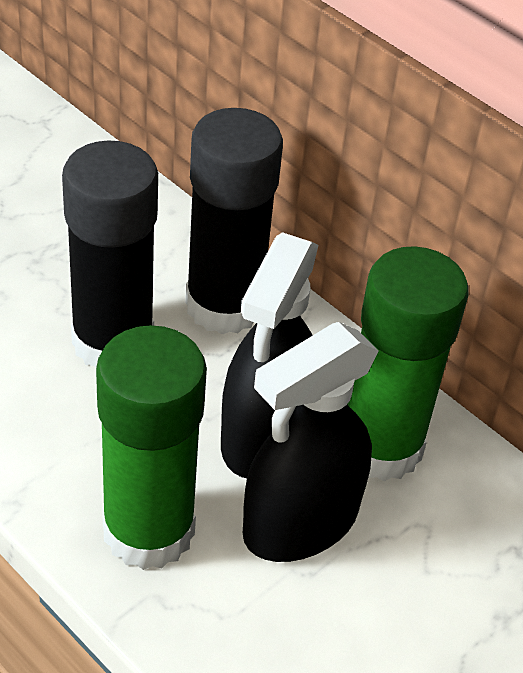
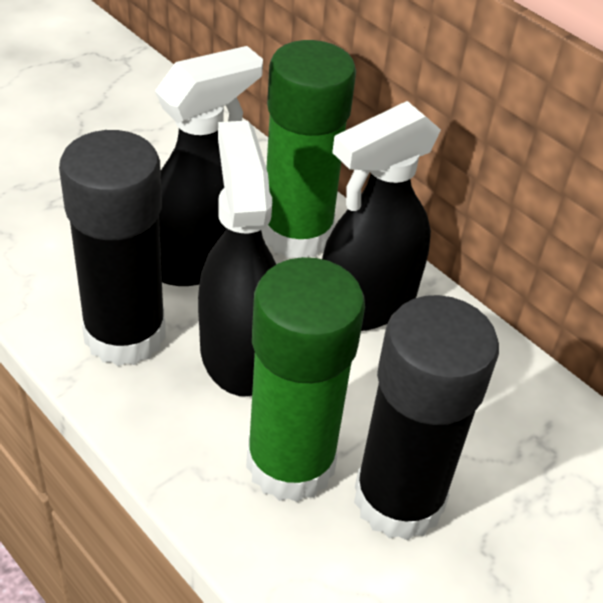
black spray bottle: 2 -> 3

